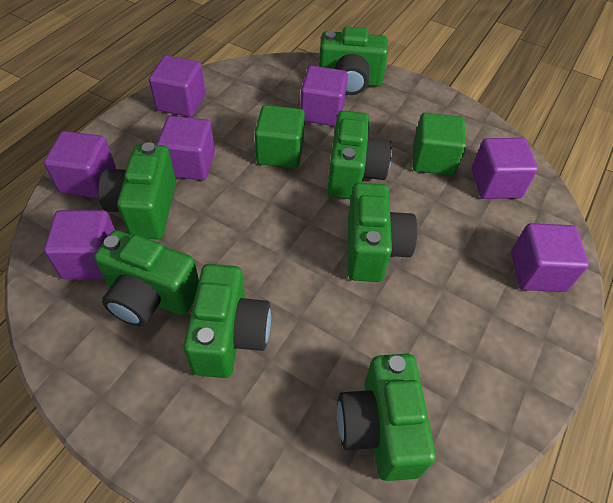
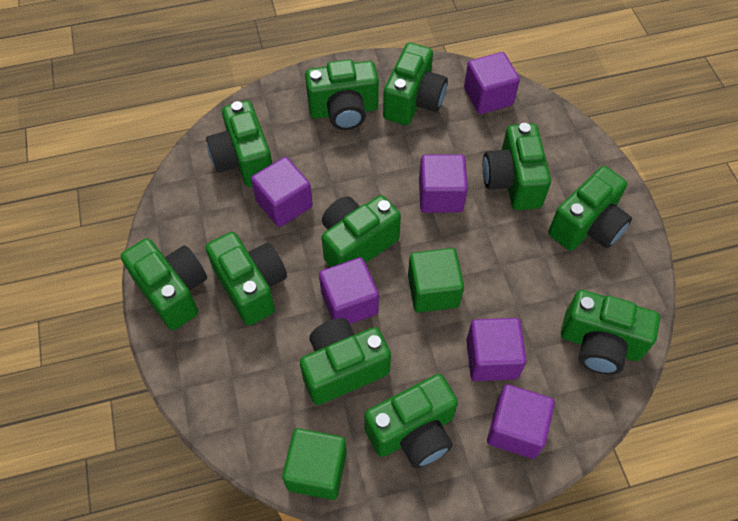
green camera: 7 -> 11
purple cube: 7 -> 6

